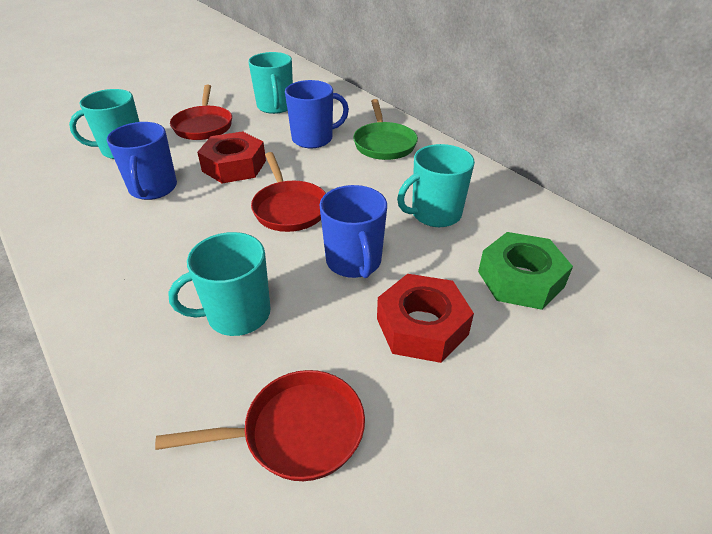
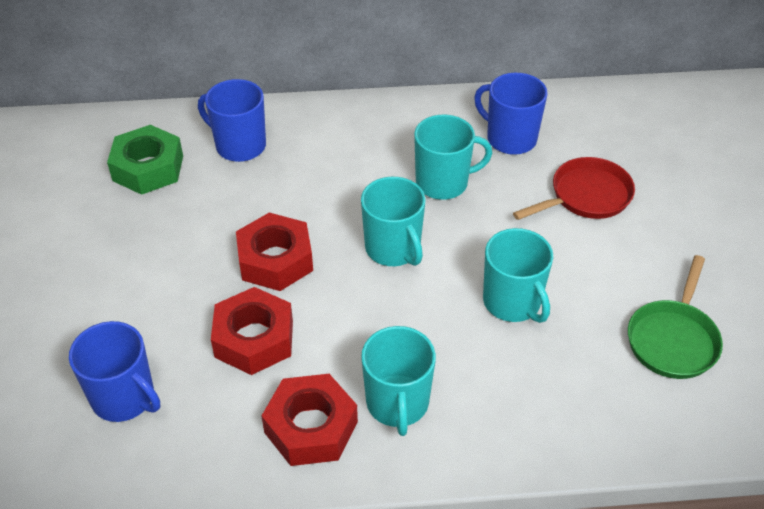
red nut: 2 -> 3
red pan: 3 -> 1

